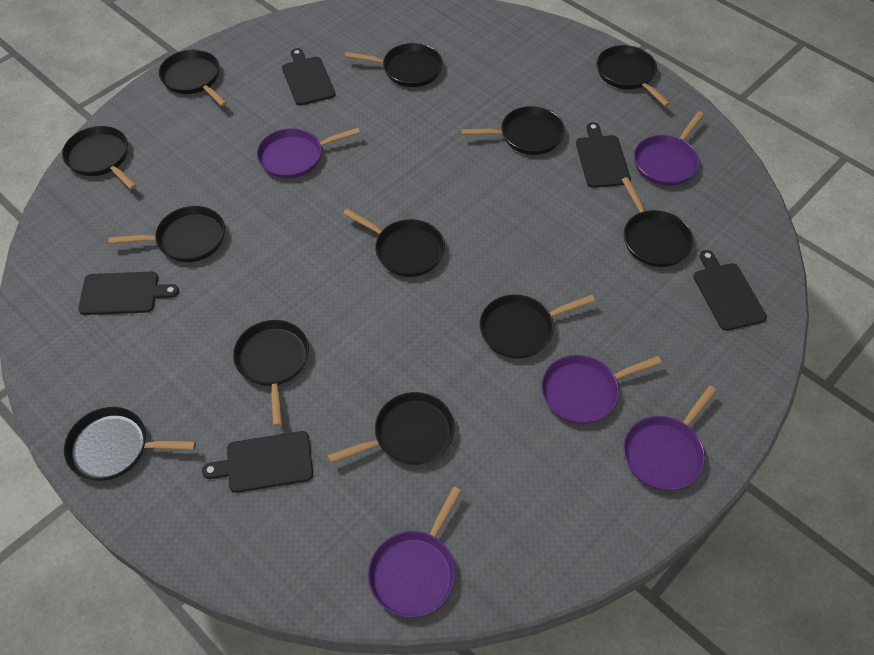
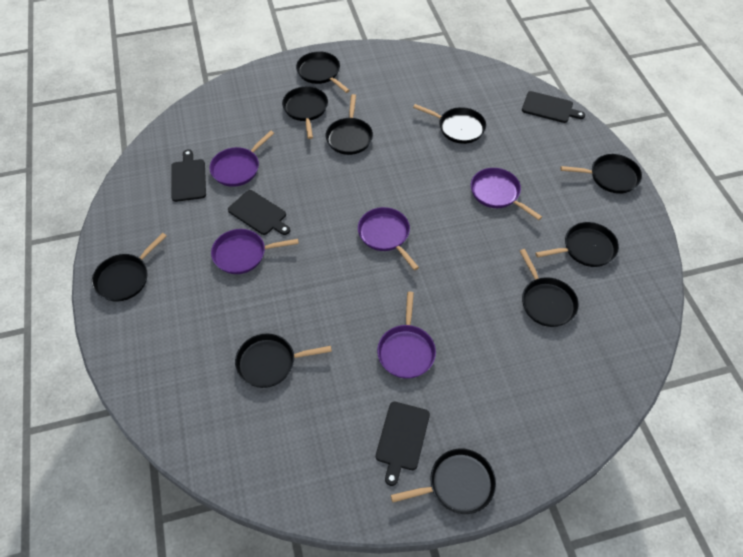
black cutting board: 5 -> 4
black pan: 12 -> 10

